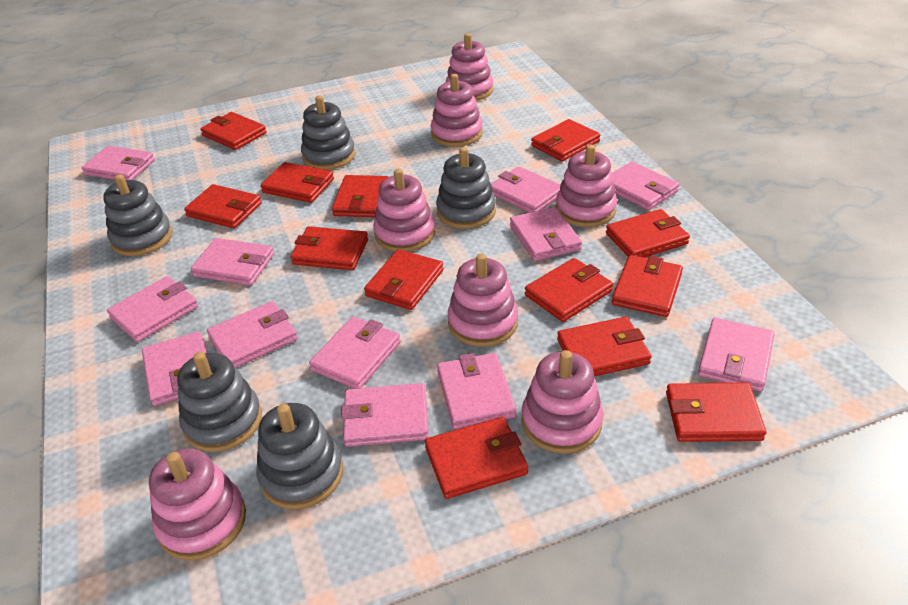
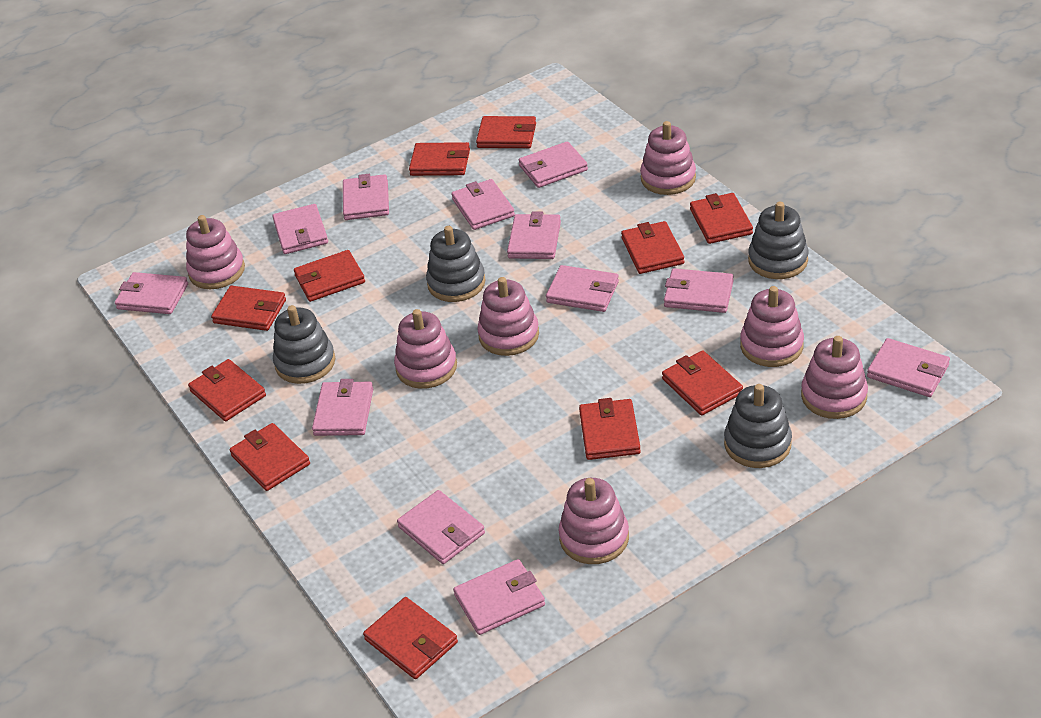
grey stacking toy: 5 -> 4
red wallet: 13 -> 11

